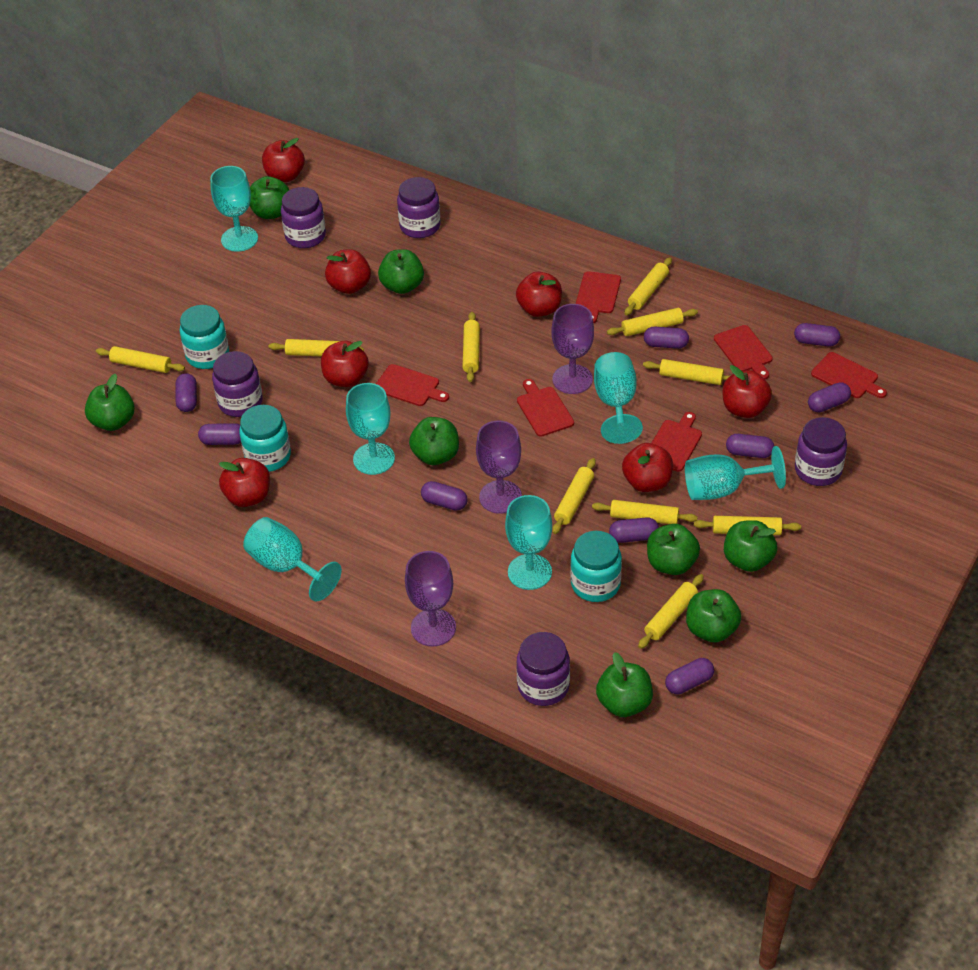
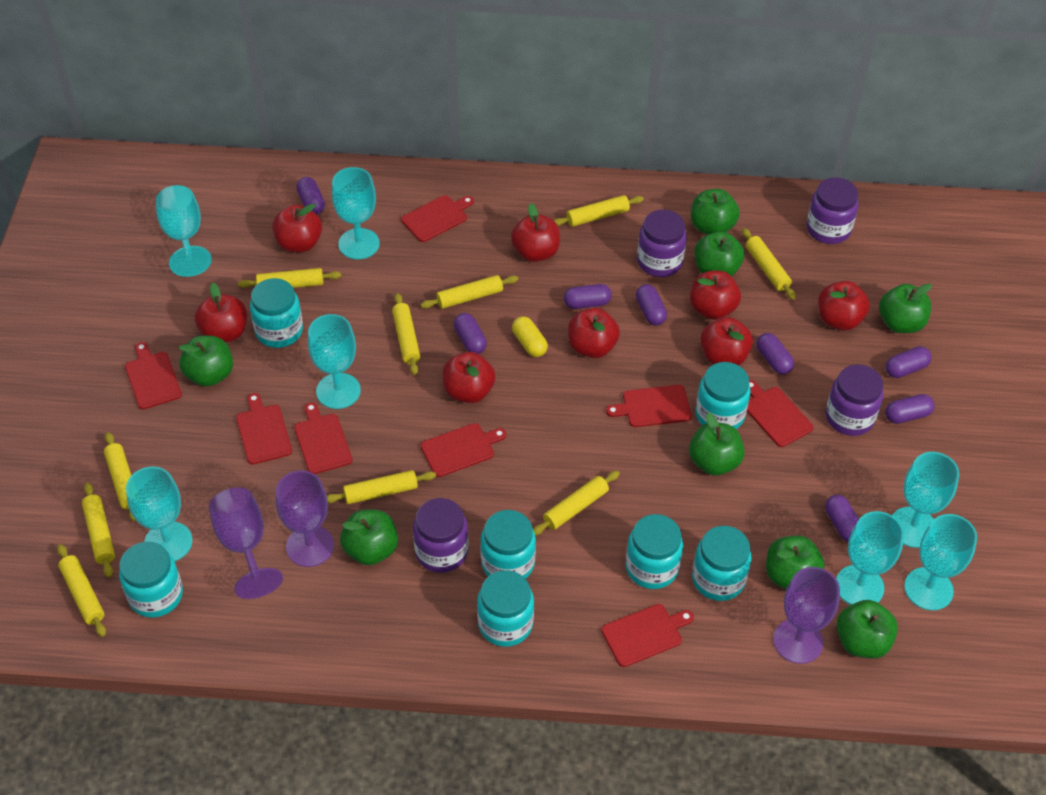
purple capsule: 9 -> 8
purple jar: 5 -> 4
red apple: 7 -> 8
red cutting board: 6 -> 8
turquoise goblet: 6 -> 7
turquoise jar: 3 -> 7
yellow capsule: 0 -> 1

